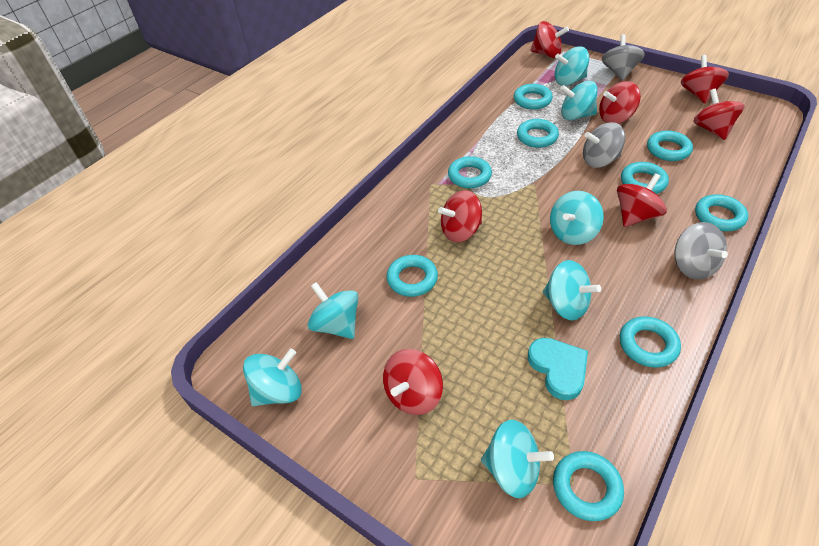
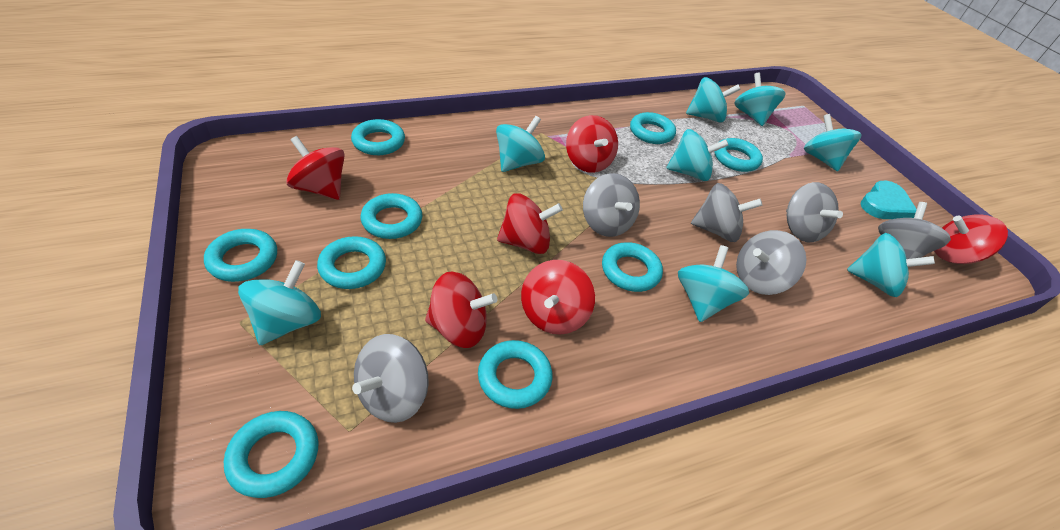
grey spinning top: 3 -> 6
red spinning top: 7 -> 6
turquoise spinning top: 7 -> 8

